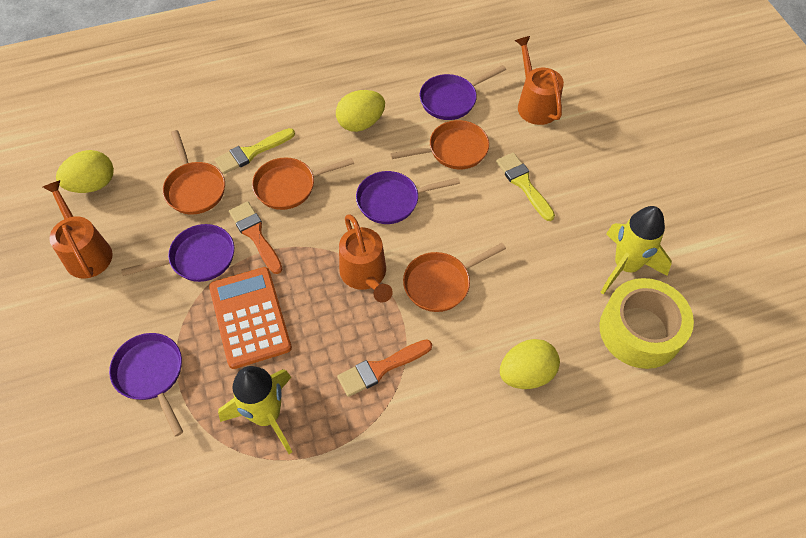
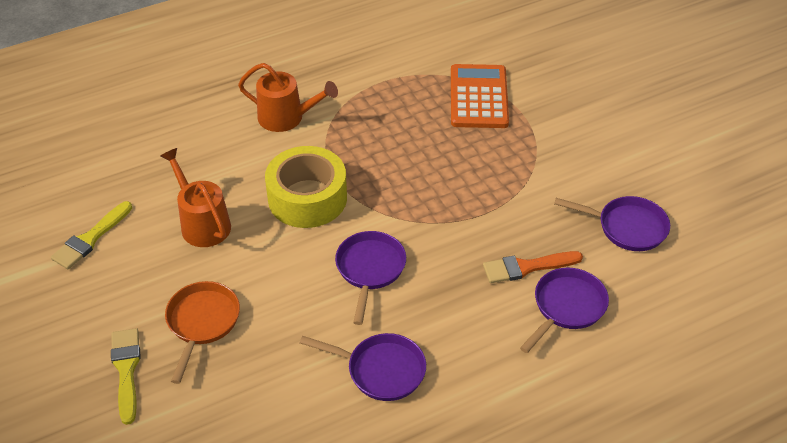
orange brush: 2 -> 1
orange pan: 4 -> 1
orange watering can: 3 -> 2
yellow egg: 3 -> 0
yellow rocket: 2 -> 0

